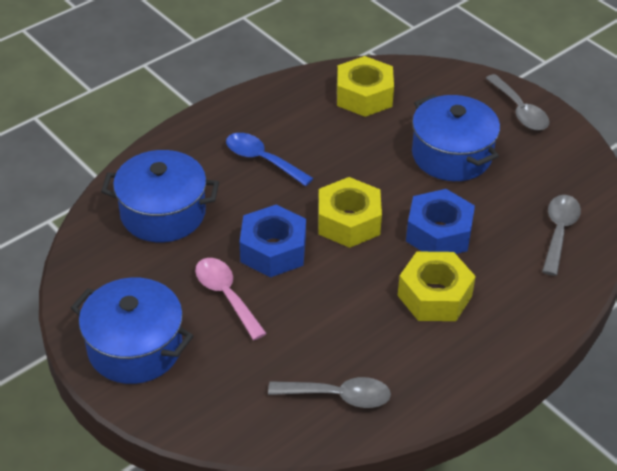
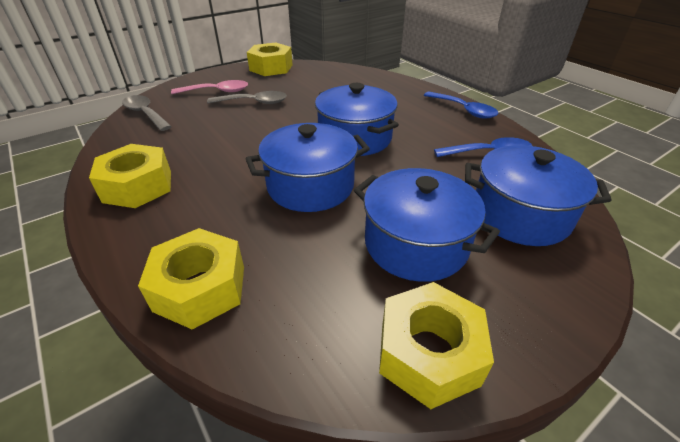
blue nut: 2 -> 0
blue pot: 3 -> 4
blue spoon: 1 -> 2
grey spoon: 3 -> 2
yellow nut: 3 -> 4

